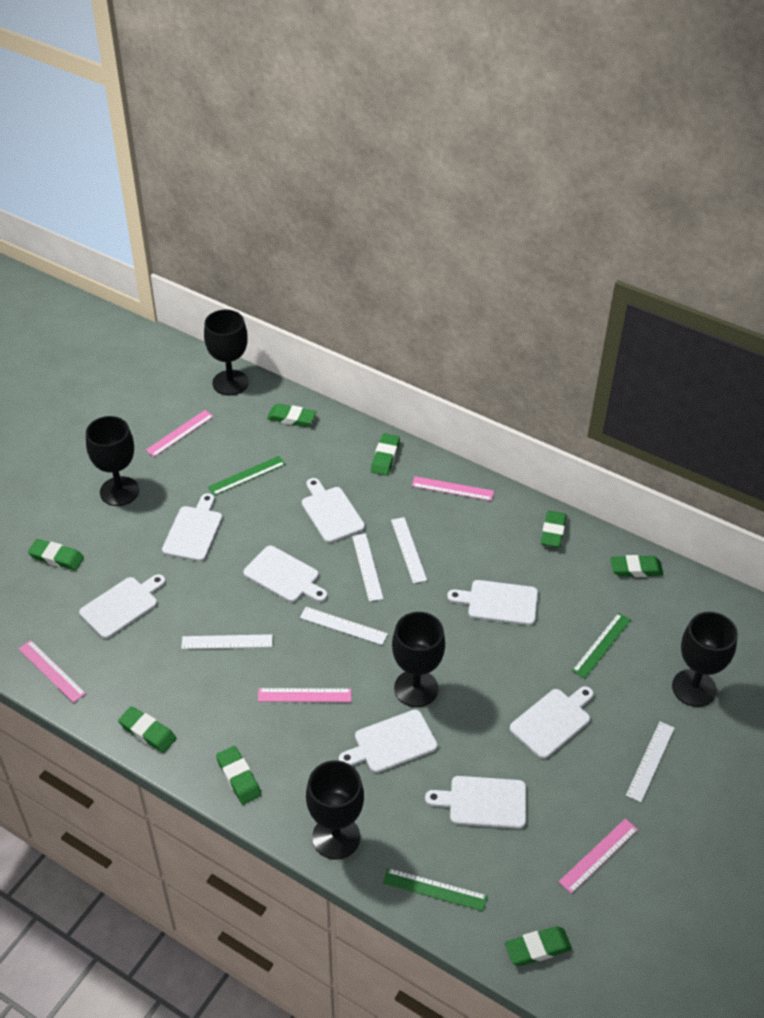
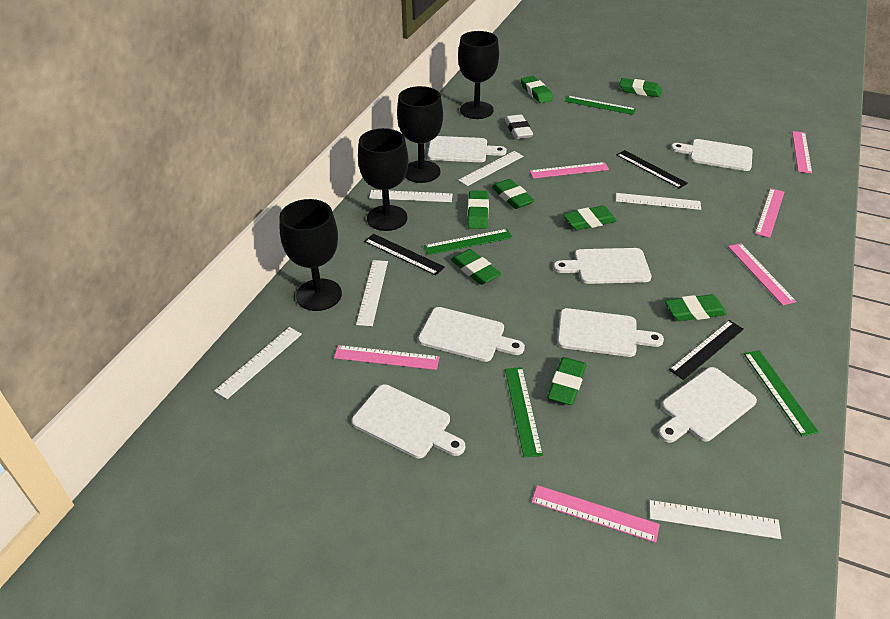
black goblet: 5 -> 4
black ruler: 0 -> 3
green ruler: 3 -> 4
pink ruler: 5 -> 6
white cutting board: 8 -> 7
white eraser: 0 -> 1
white ruler: 5 -> 6

